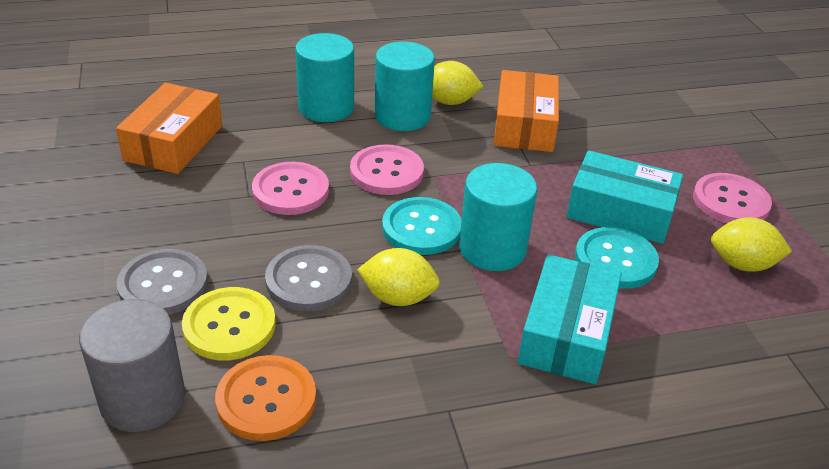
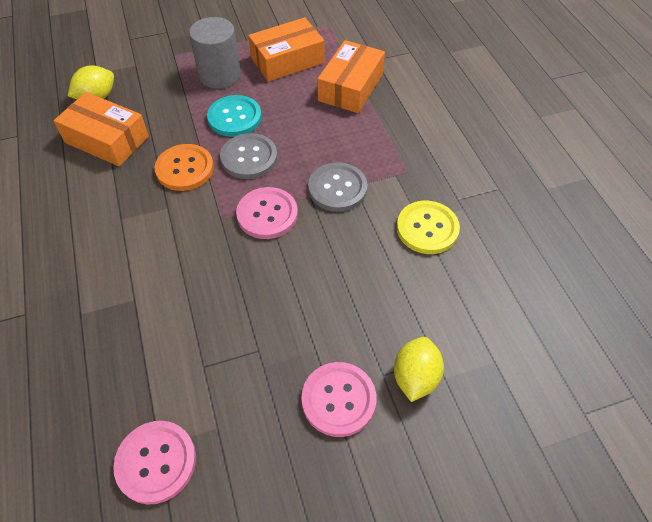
orange box: 2 -> 3
turquoise box: 2 -> 0
turquoise button: 2 -> 1
turquoise cylinder: 3 -> 0
yellow lemon: 3 -> 2

